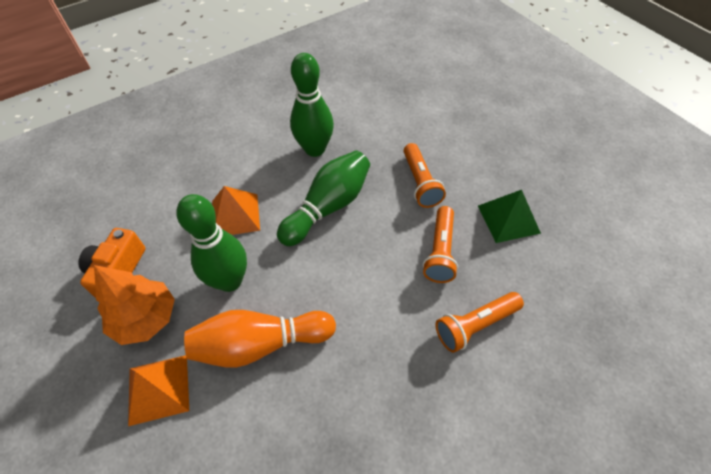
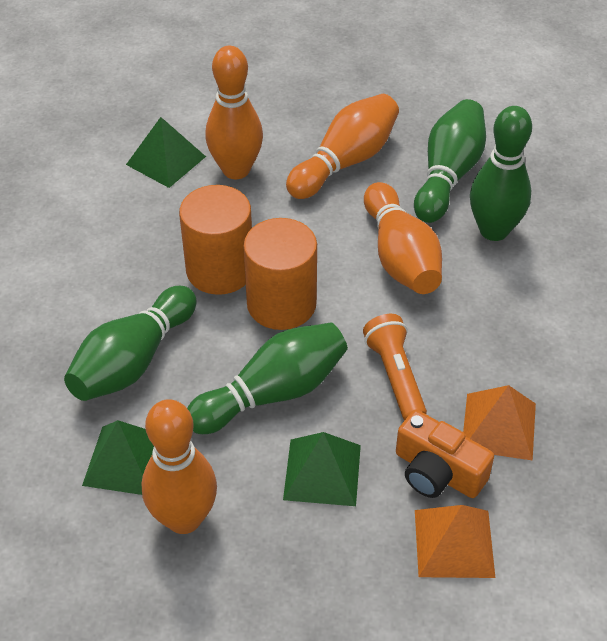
green bowling pin: 3 -> 4
green pyramid: 1 -> 3
orange bowling pin: 1 -> 4
orange cylinder: 0 -> 2
orange flashlight: 3 -> 1
orange tree: 1 -> 0

